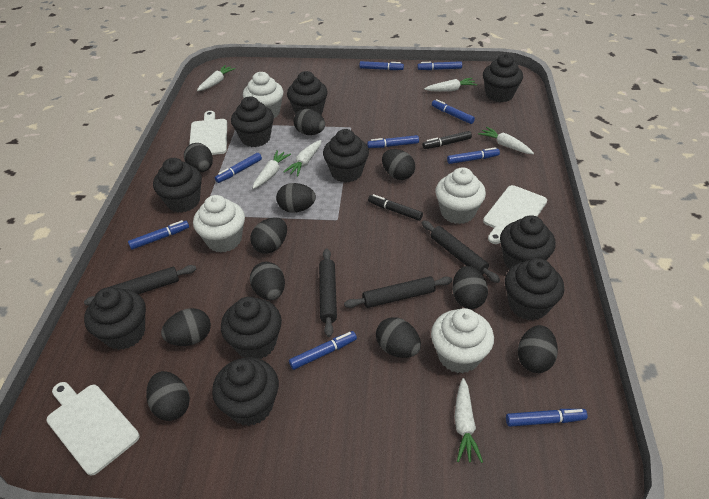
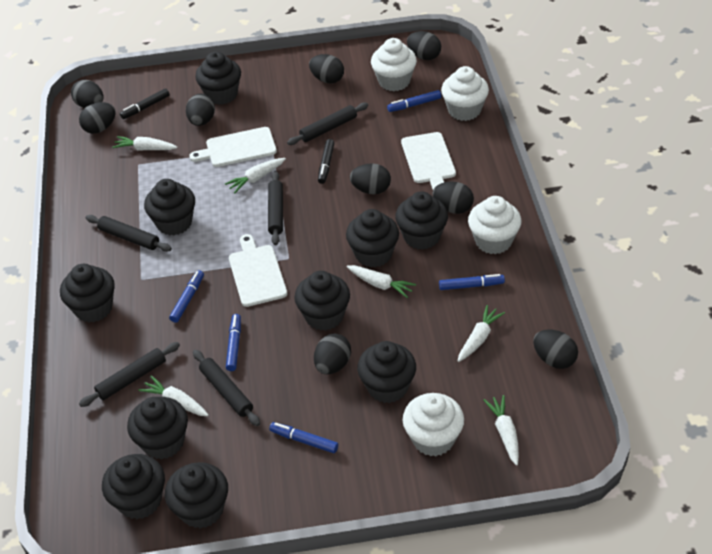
black egg: 11 -> 9
black rolling pin: 4 -> 5
blue marker: 9 -> 5

